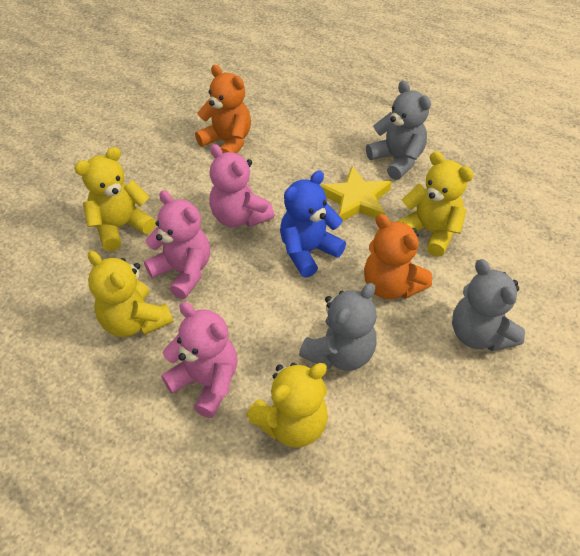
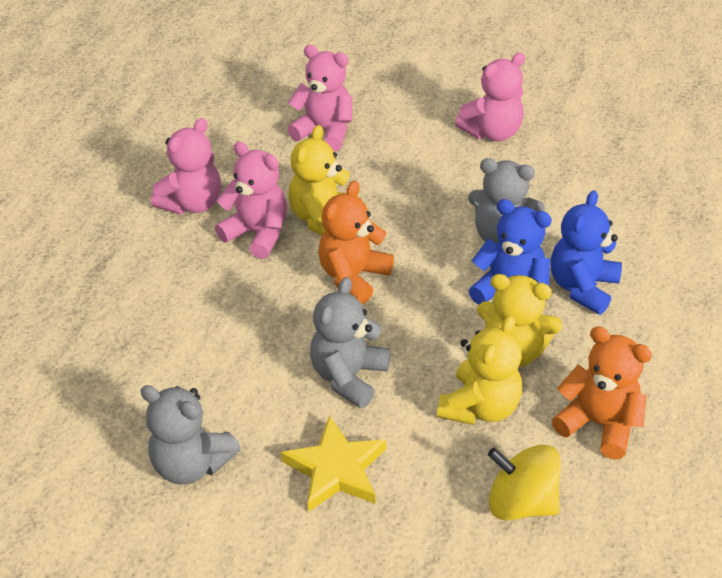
blue teddy bear: 1 -> 2
pink teddy bear: 3 -> 4
yellow spinning top: 0 -> 1
yellow teddy bear: 4 -> 3

